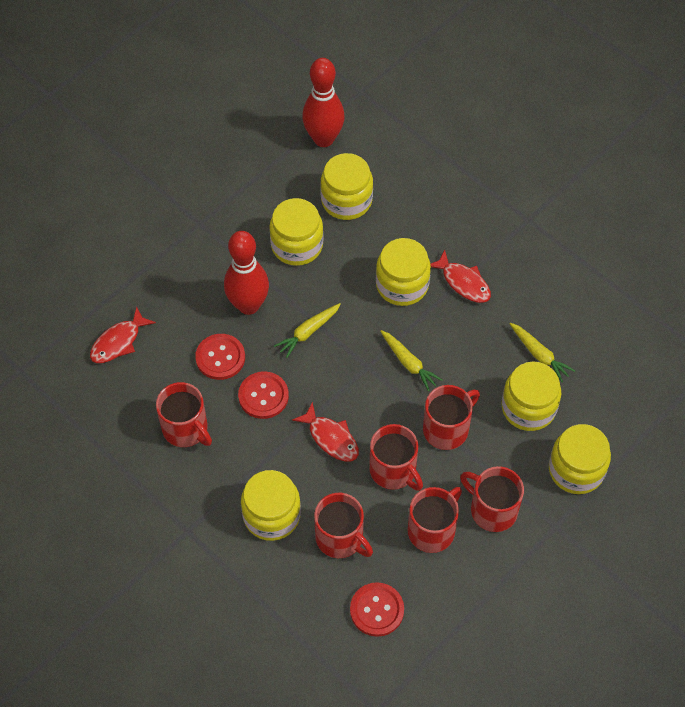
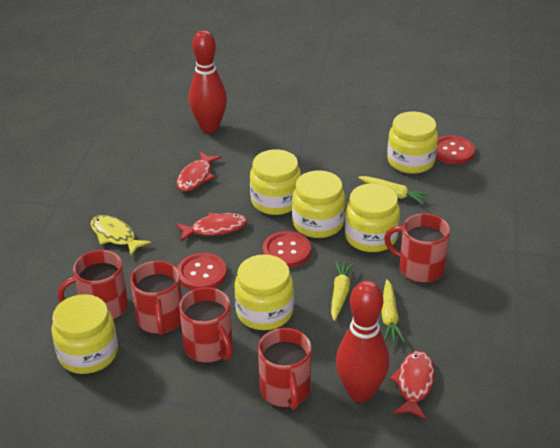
red mug: 6 -> 5
yellow fish: 0 -> 1

